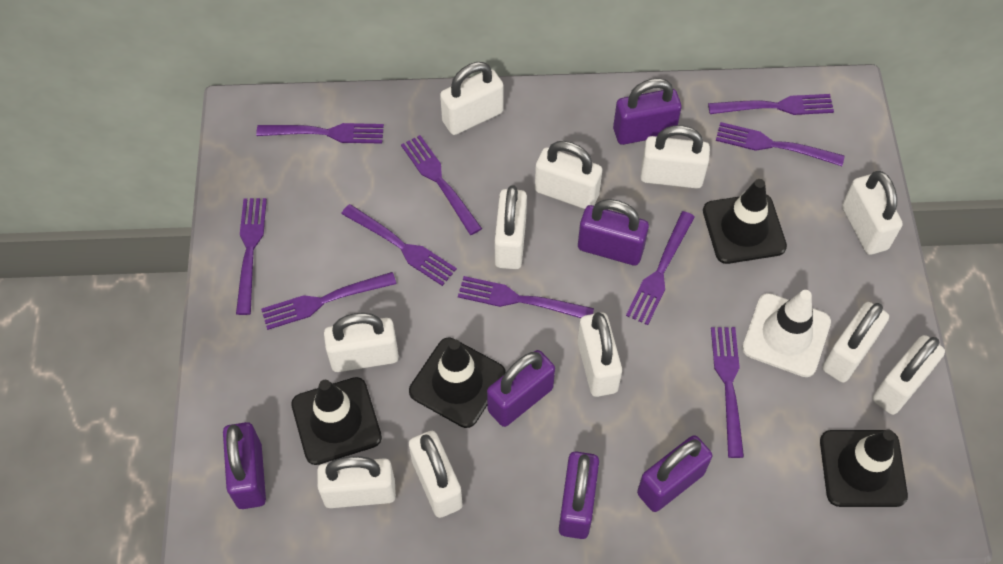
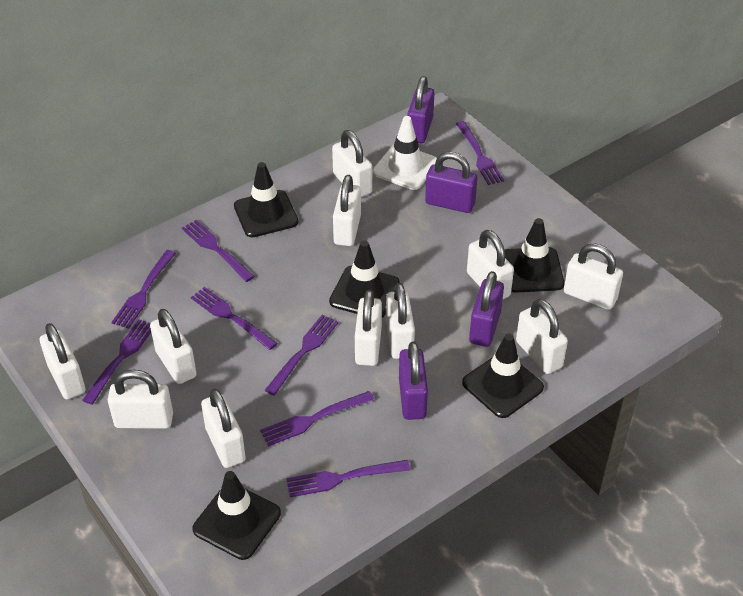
black traffic cone: 4 -> 5
purple fork: 10 -> 8
purple padlock: 6 -> 4

